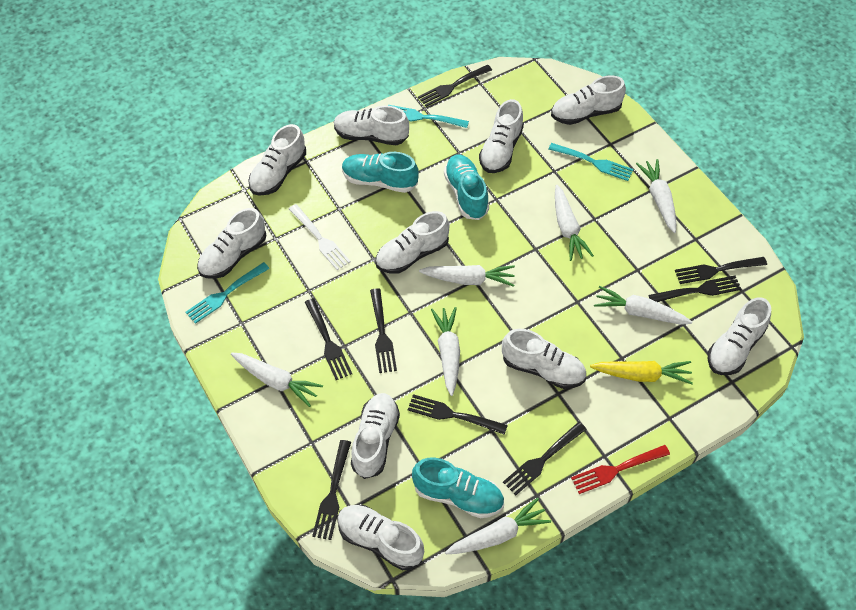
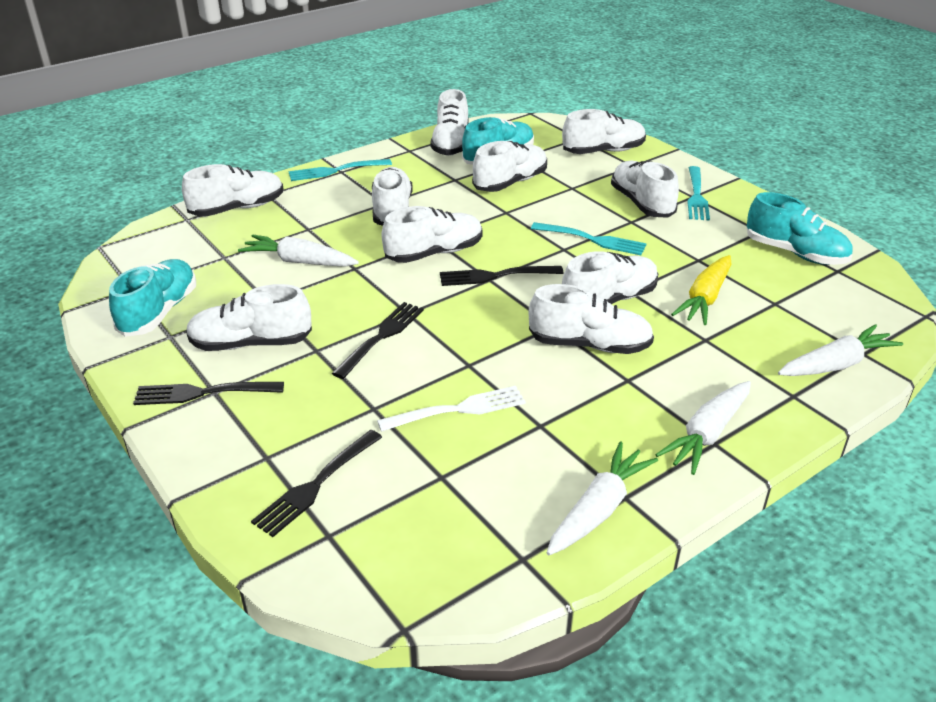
black fork: 8 -> 4
red fork: 1 -> 0
white carrot: 7 -> 4

